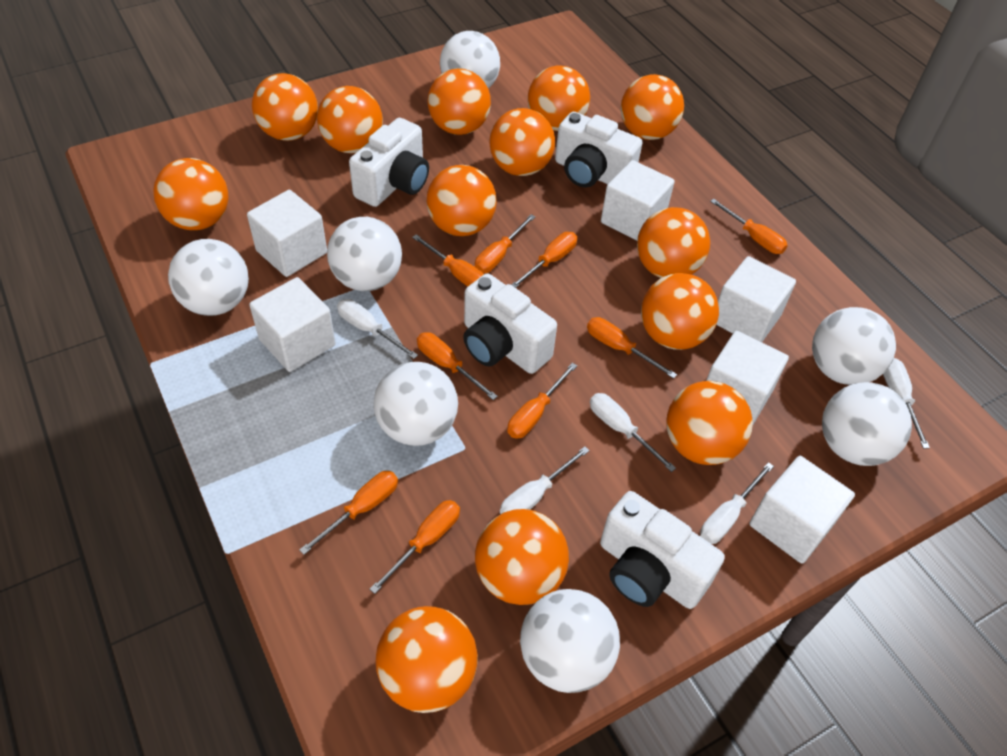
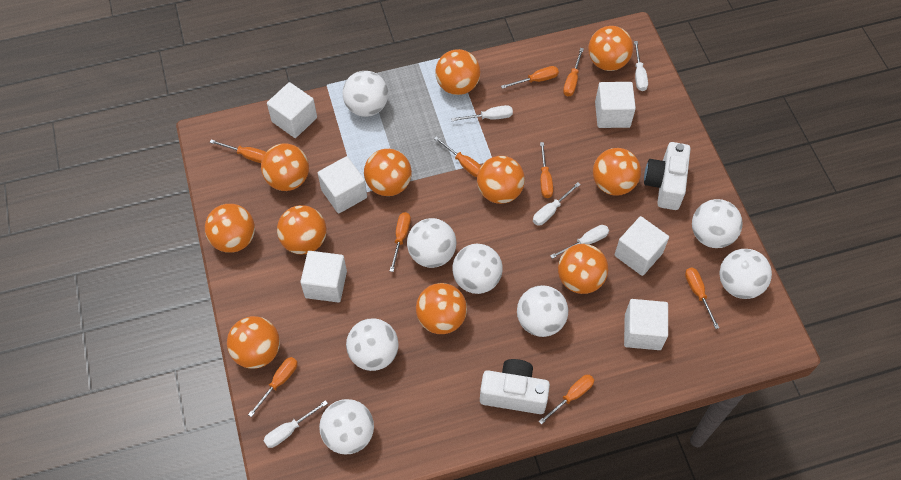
orange ball: 13 -> 11
white ball: 7 -> 8
white camera: 4 -> 2

